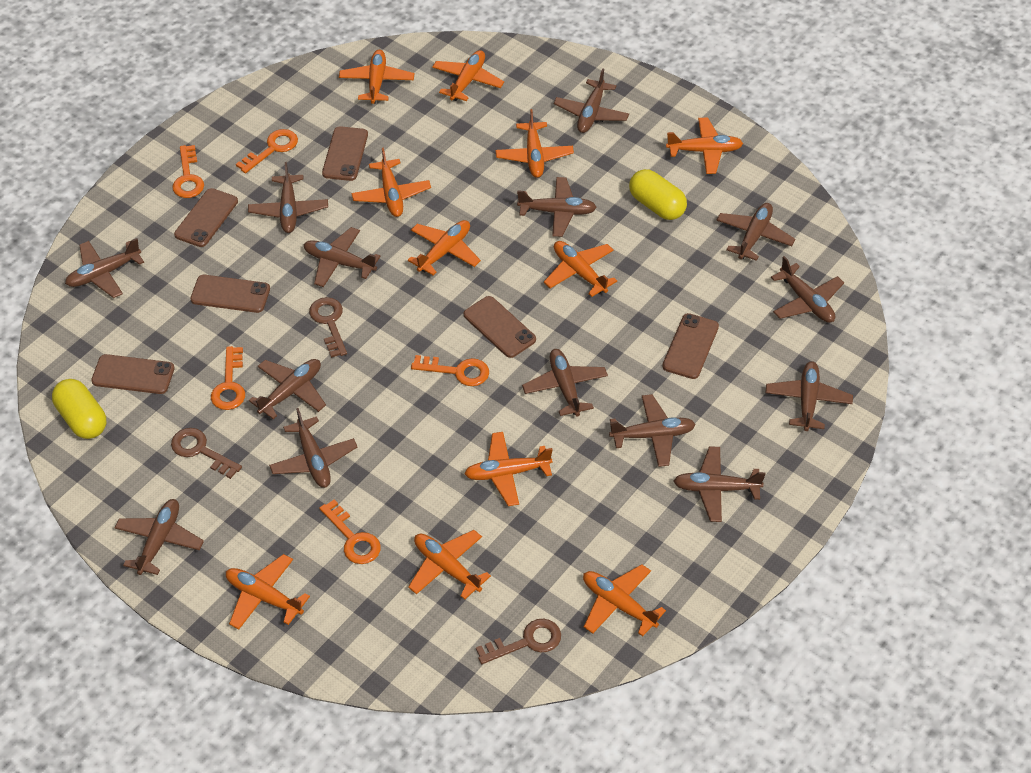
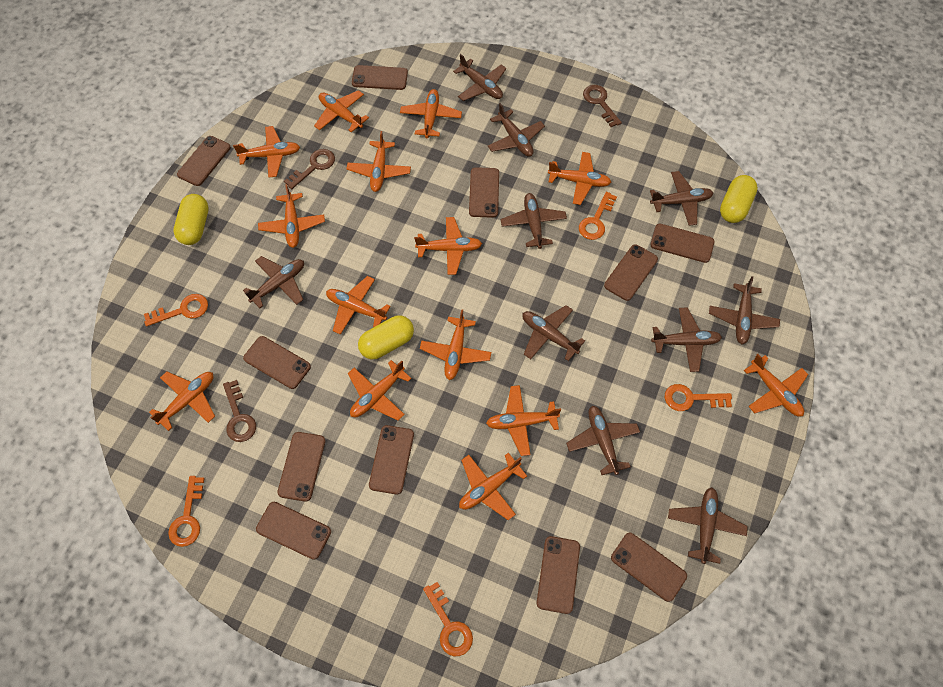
brown phone: 6 -> 11
brown plane: 14 -> 10
orange plane: 11 -> 14
yellow capsule: 2 -> 3

